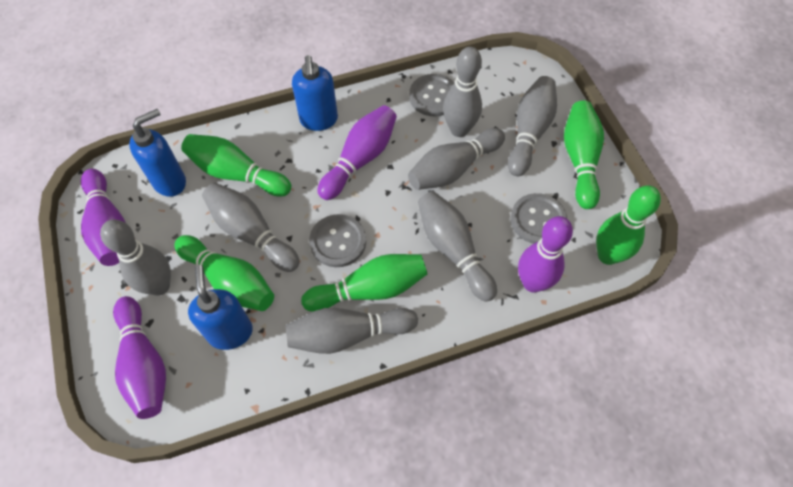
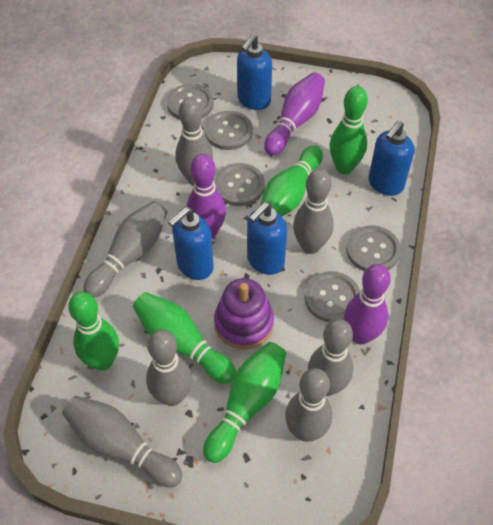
blue soap dispenser: 3 -> 4
grey button: 3 -> 5
purple bowling pin: 4 -> 3
purple stacking toy: 0 -> 1

